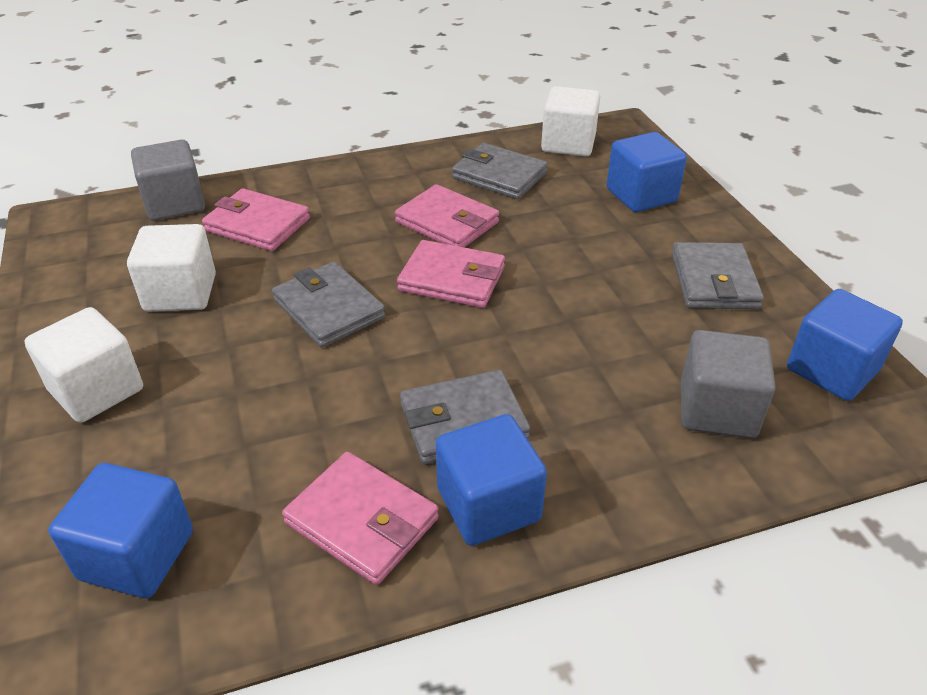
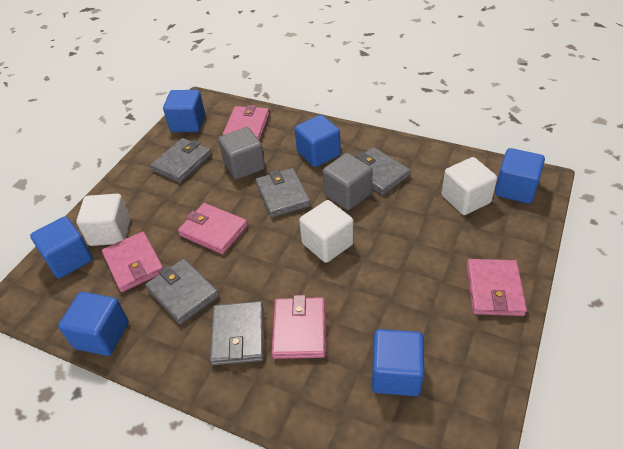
blue cube: 4 -> 6
grey wallet: 4 -> 5
pink wallet: 4 -> 5

